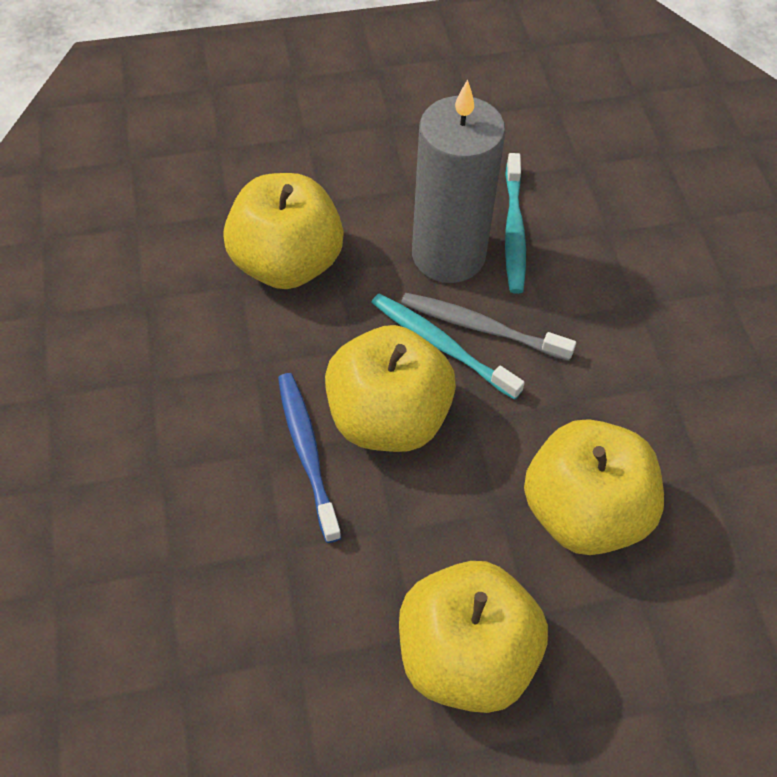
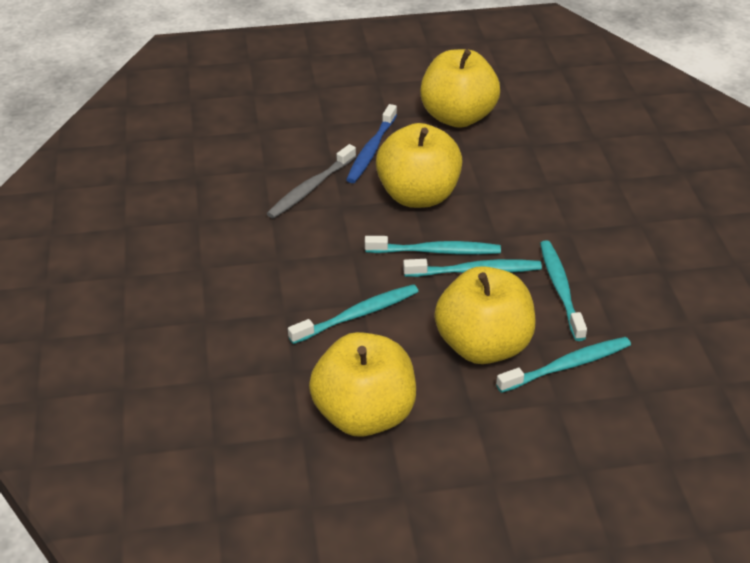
grey candle: 1 -> 0
turquoise toothbrush: 2 -> 5

